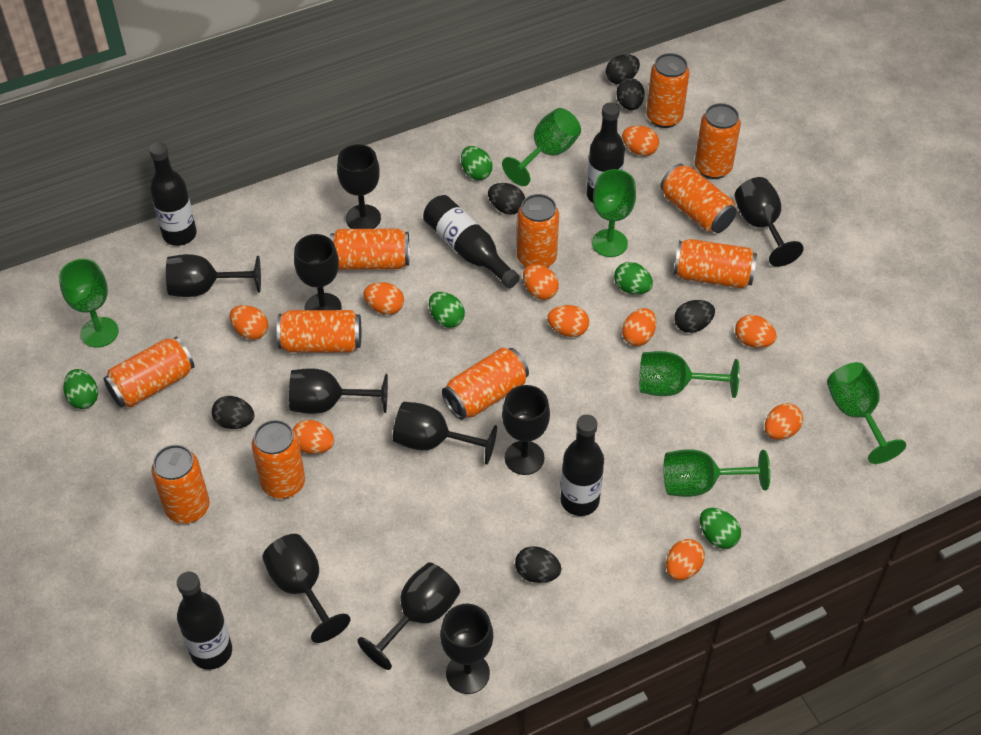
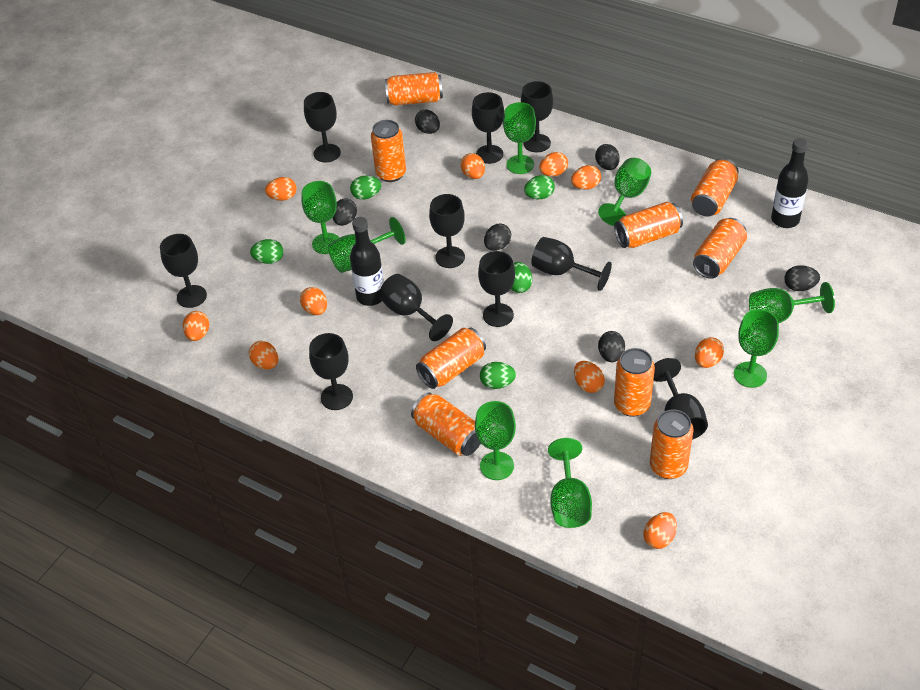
black bottle: 5 -> 2
green goblet: 6 -> 8
orange can: 11 -> 9

